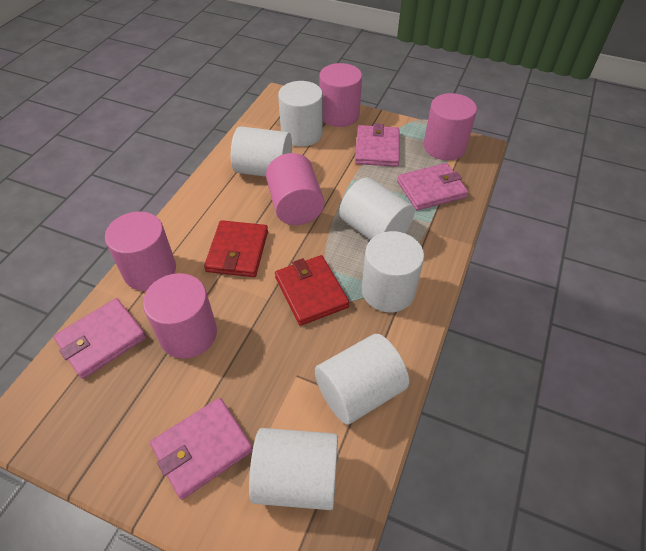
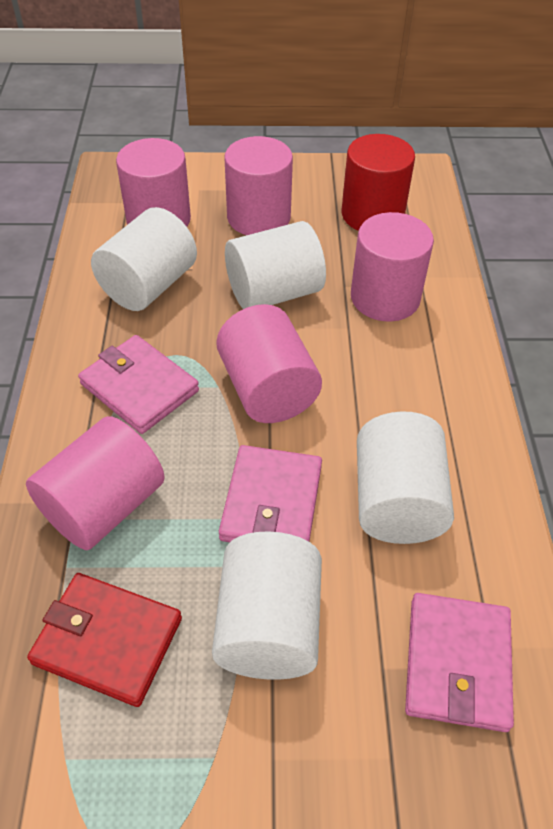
pink wallet: 4 -> 3
red cylinder: 0 -> 1
red wallet: 2 -> 1
white cylinder: 6 -> 4

